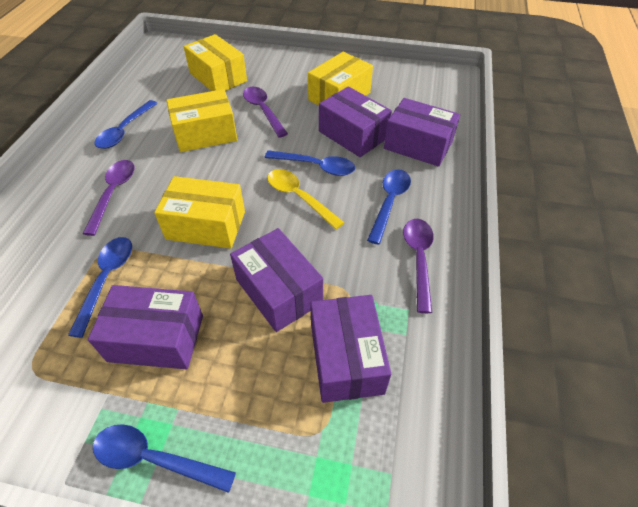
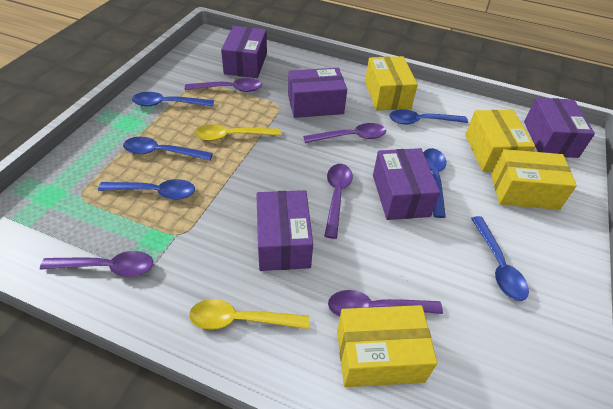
blue spoon: 5 -> 6
purple spoon: 3 -> 5
yellow spoon: 1 -> 2

